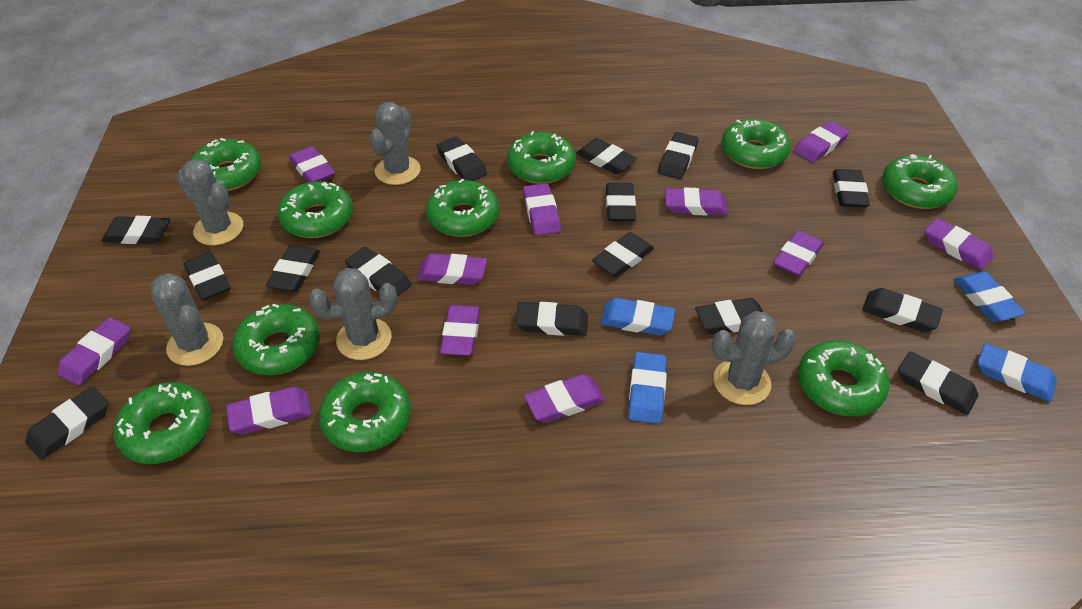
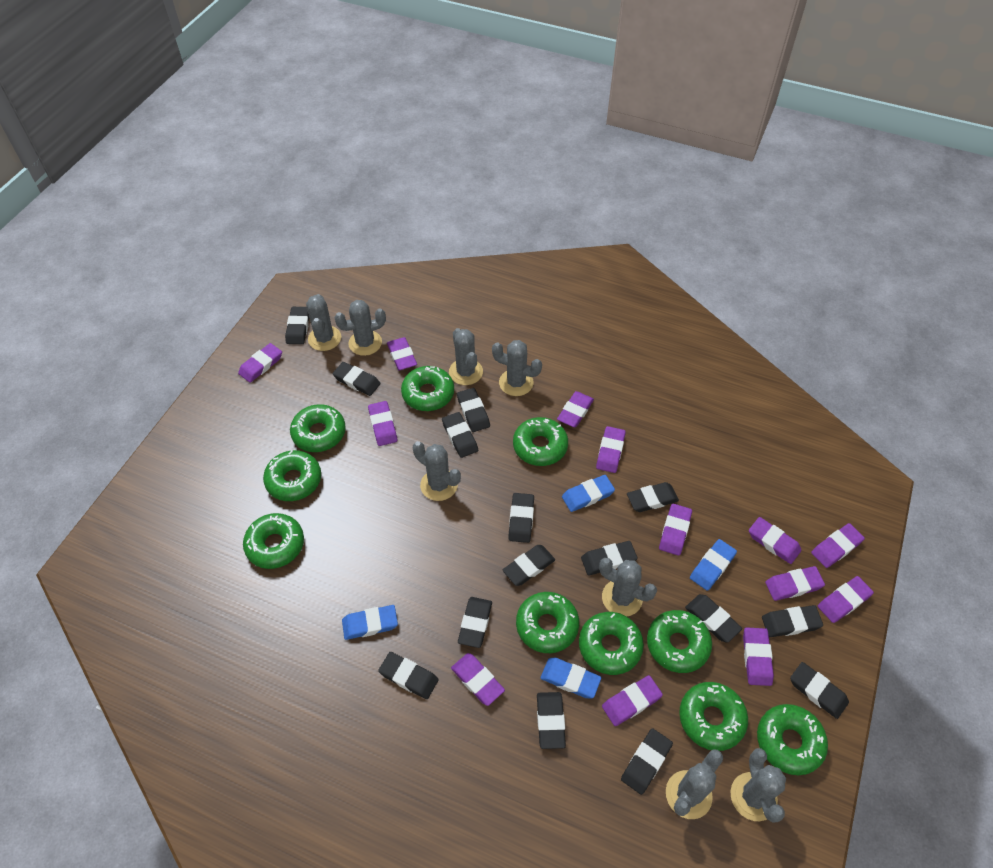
grey cactus: 5 -> 8
purple eraser: 11 -> 13

